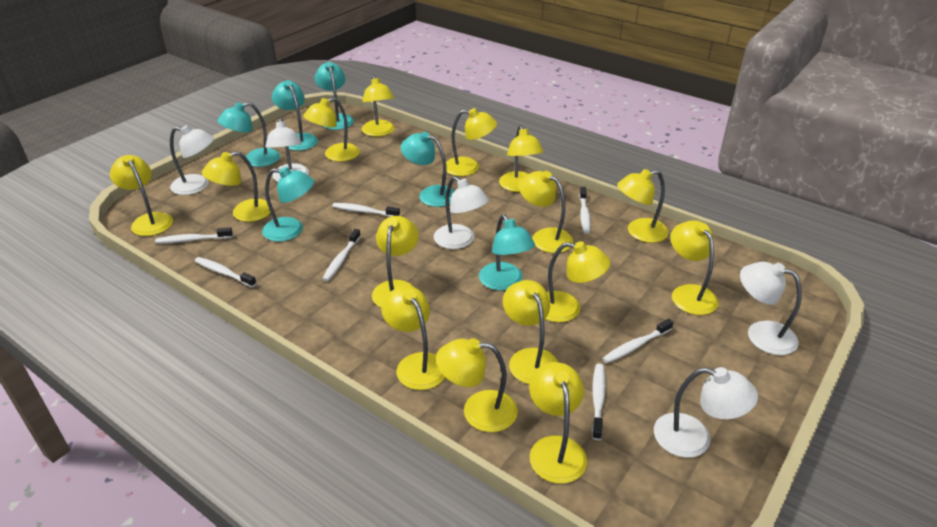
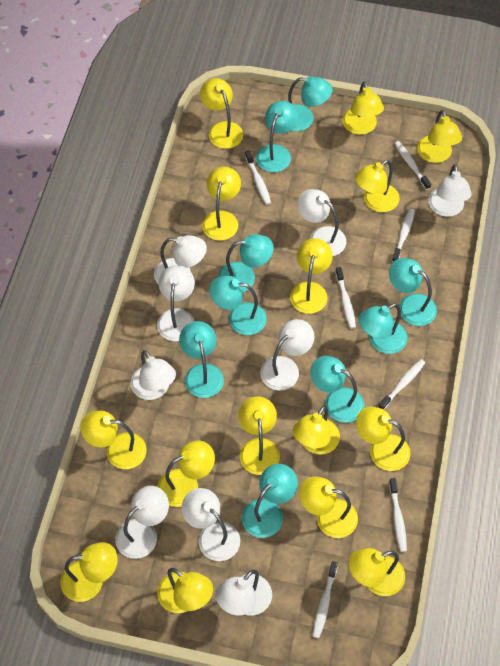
turquoise lamp: 6 -> 9
white lamp: 5 -> 9

